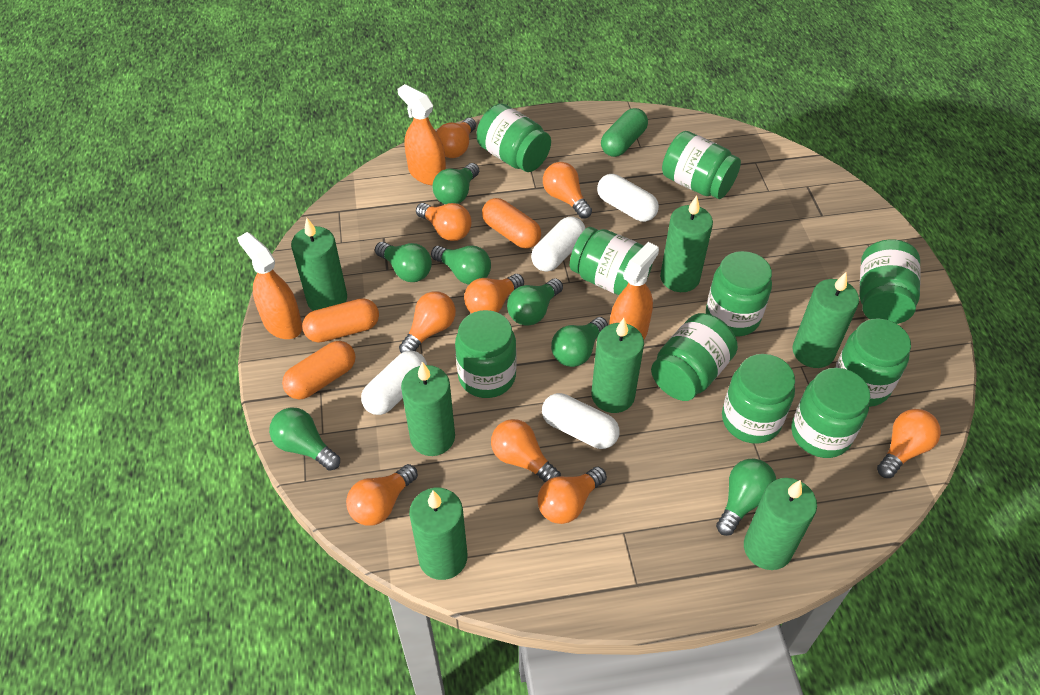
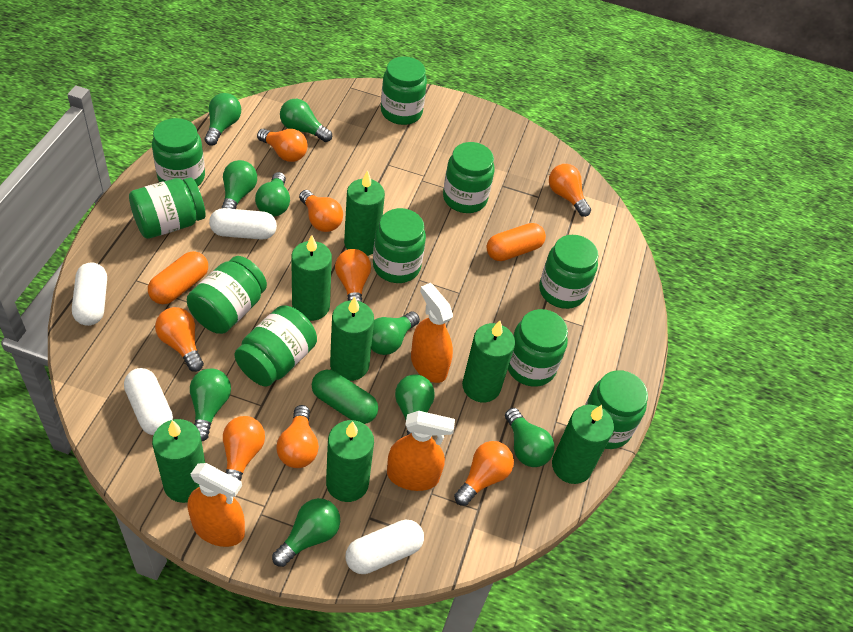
green light bulb: 7 -> 9
orange capsule: 3 -> 2
orange light bulb: 9 -> 8

